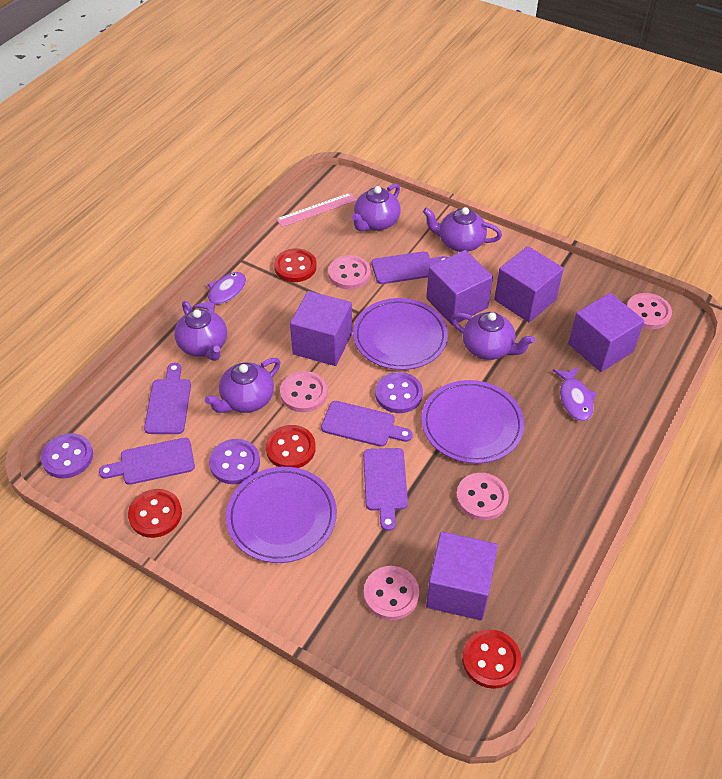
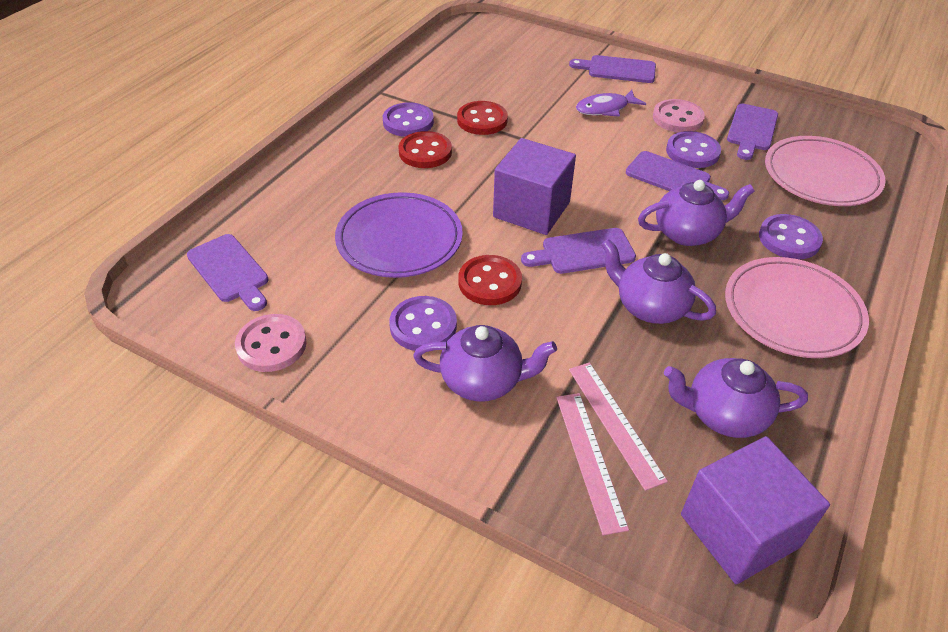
pink button: 5 -> 2
pink plate: 0 -> 2
pink ruler: 1 -> 2
purple button: 3 -> 4
purple cube: 5 -> 2
purple fish: 2 -> 1
purple plate: 3 -> 1
purple teapot: 5 -> 4
red button: 4 -> 3

